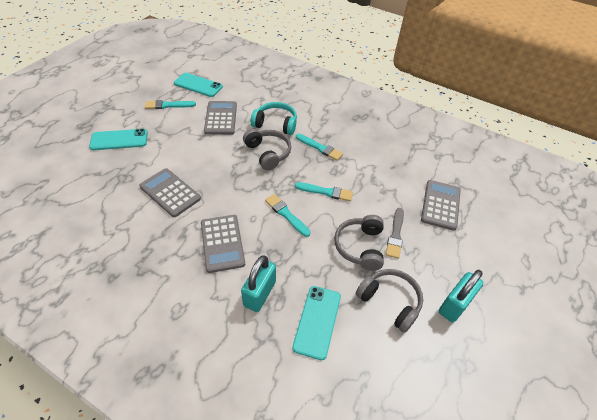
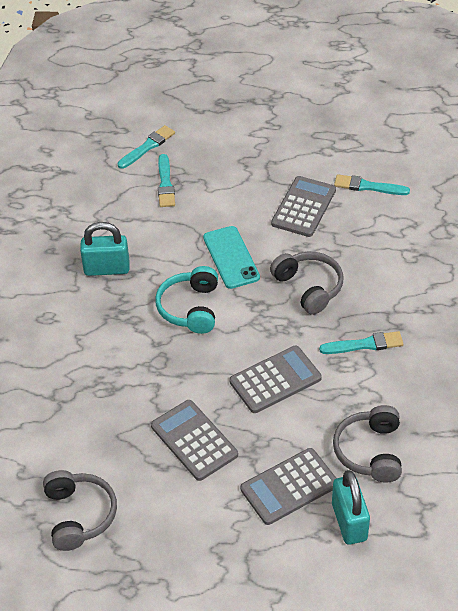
grey brush: 1 -> 0
turquoise phone: 3 -> 1

